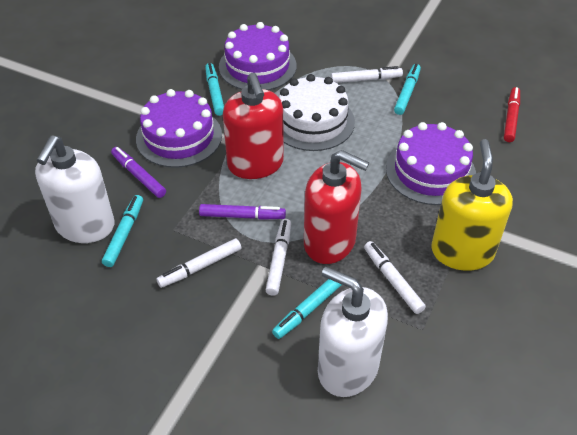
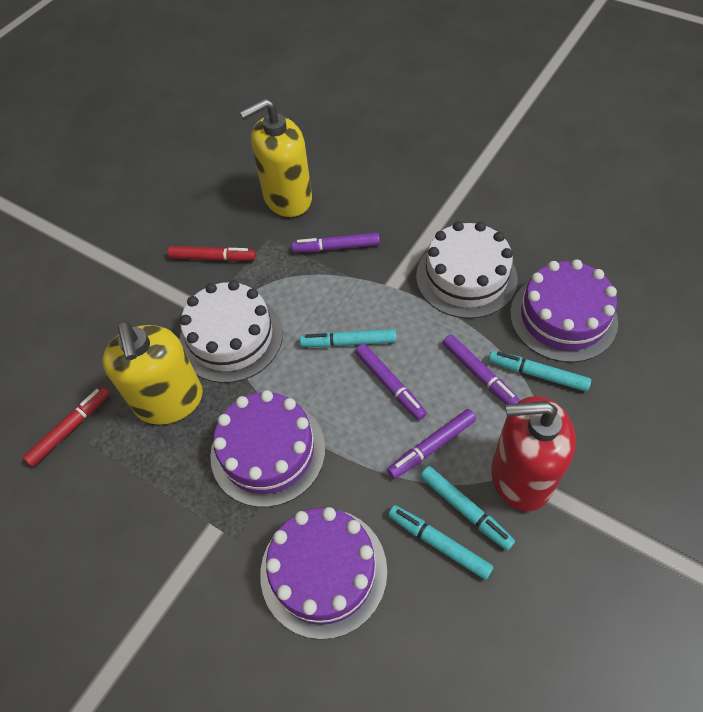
purple marker: 2 -> 4
red marker: 1 -> 2
red soap dispenser: 2 -> 1
white cake: 1 -> 2
white marker: 4 -> 0
white soap dispenser: 2 -> 0
yellow soap dispenser: 1 -> 2

